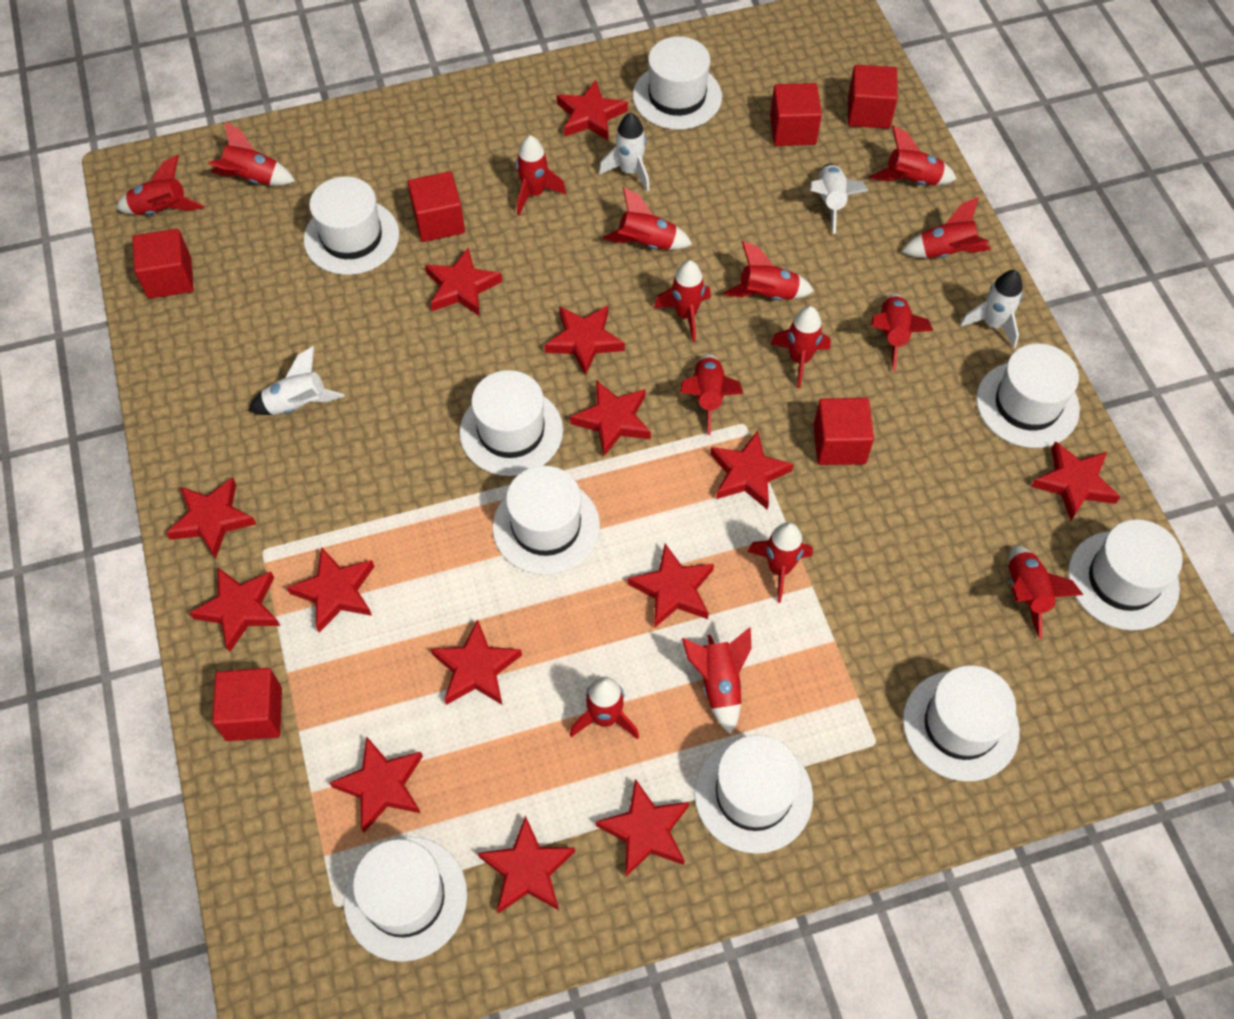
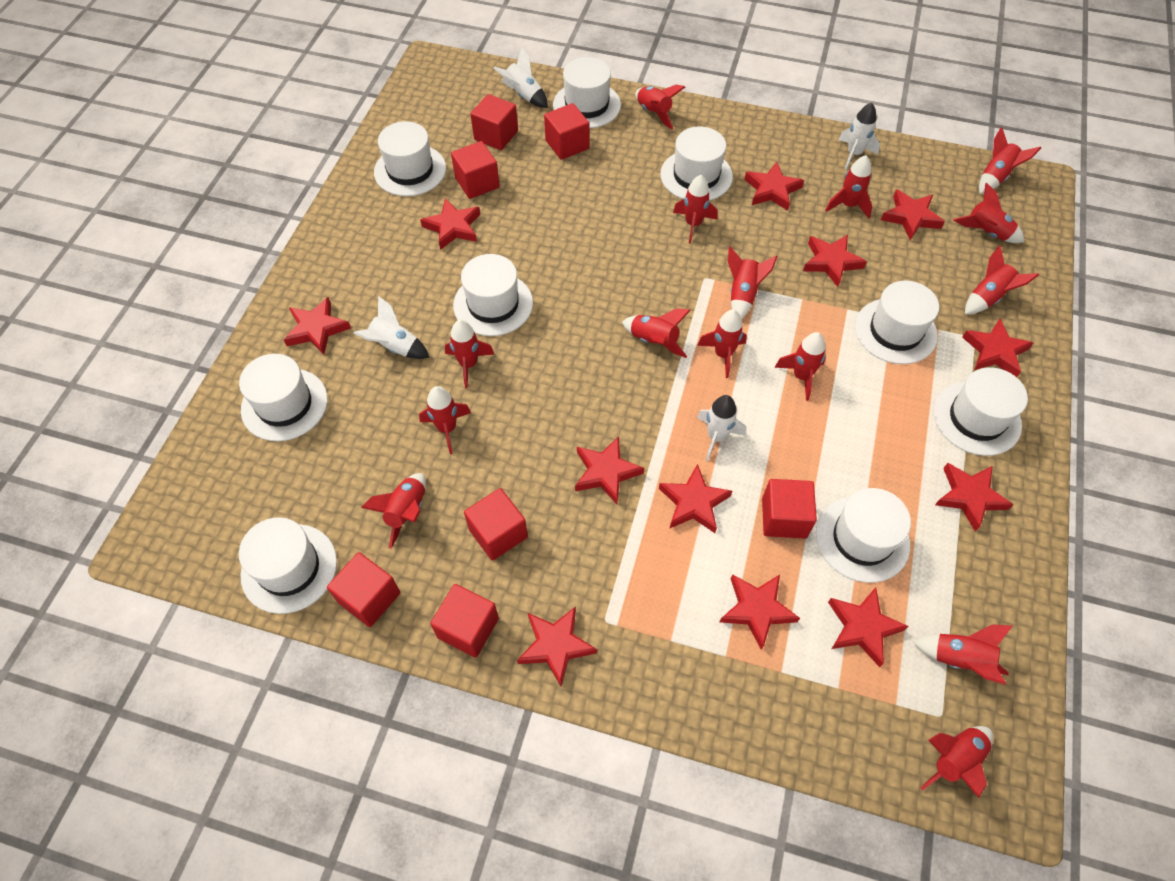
red cube: 6 -> 7
red star: 14 -> 12

